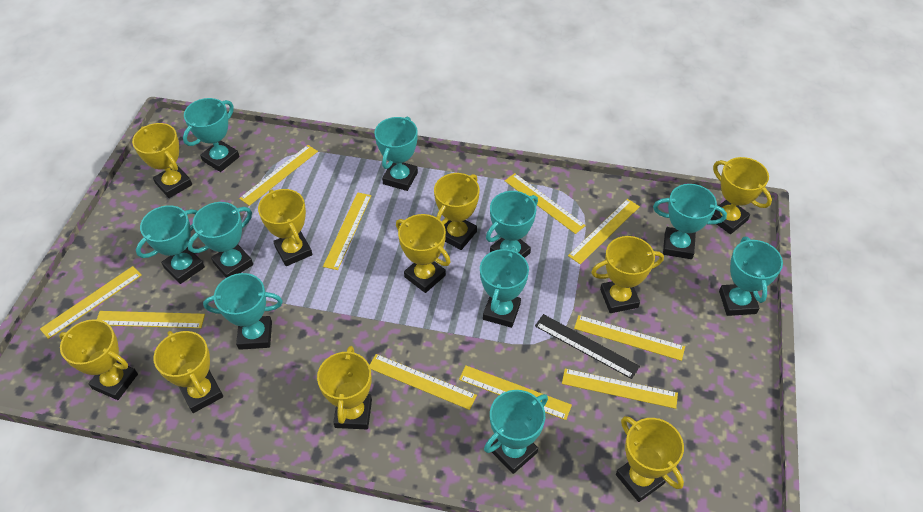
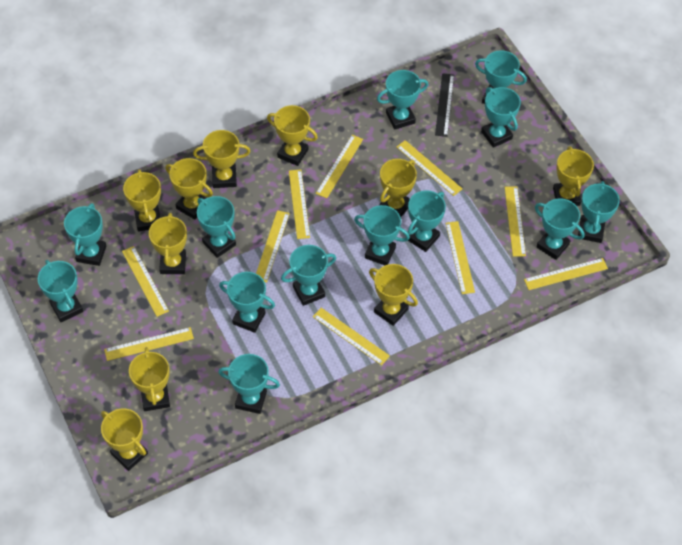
turquoise trophy: 10 -> 13

